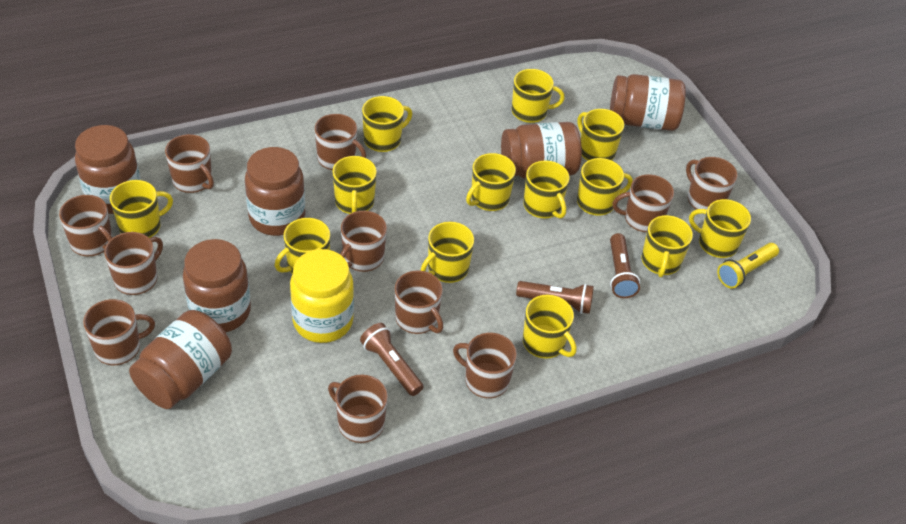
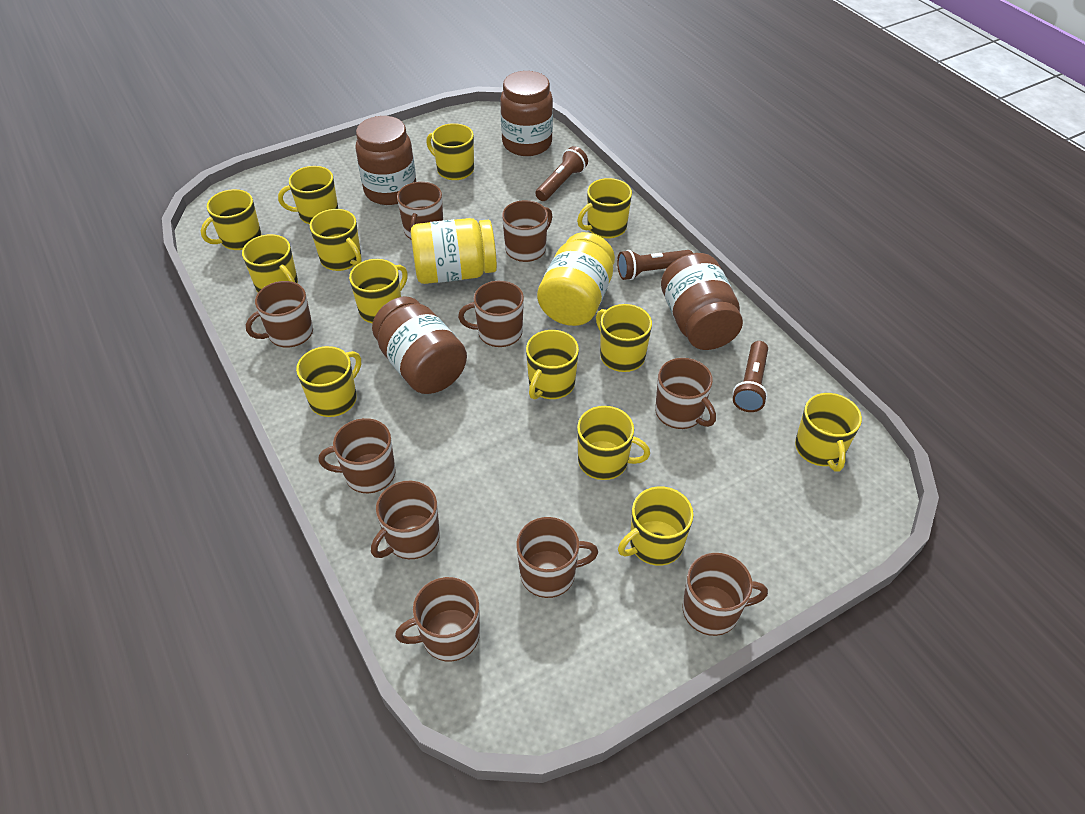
brown jar: 6 -> 4
brown mug: 11 -> 10
yellow flashlight: 1 -> 0
yellow jar: 1 -> 2

